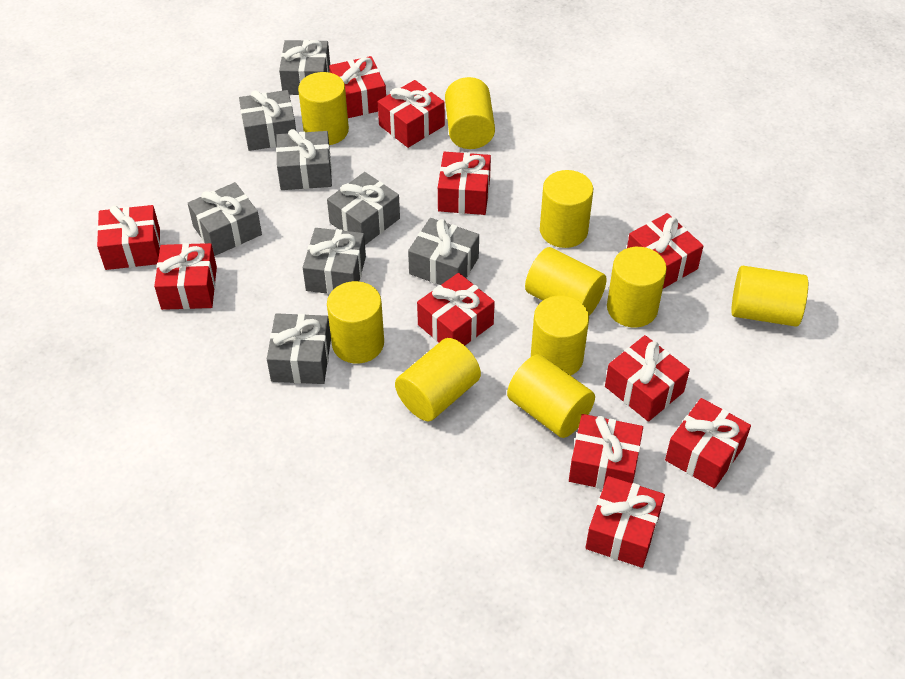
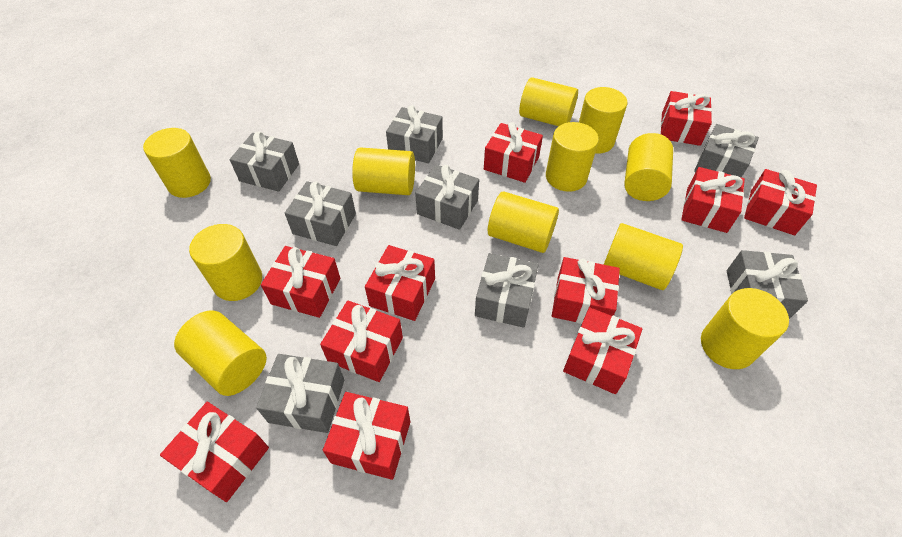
yellow cylinder: 10 -> 11

